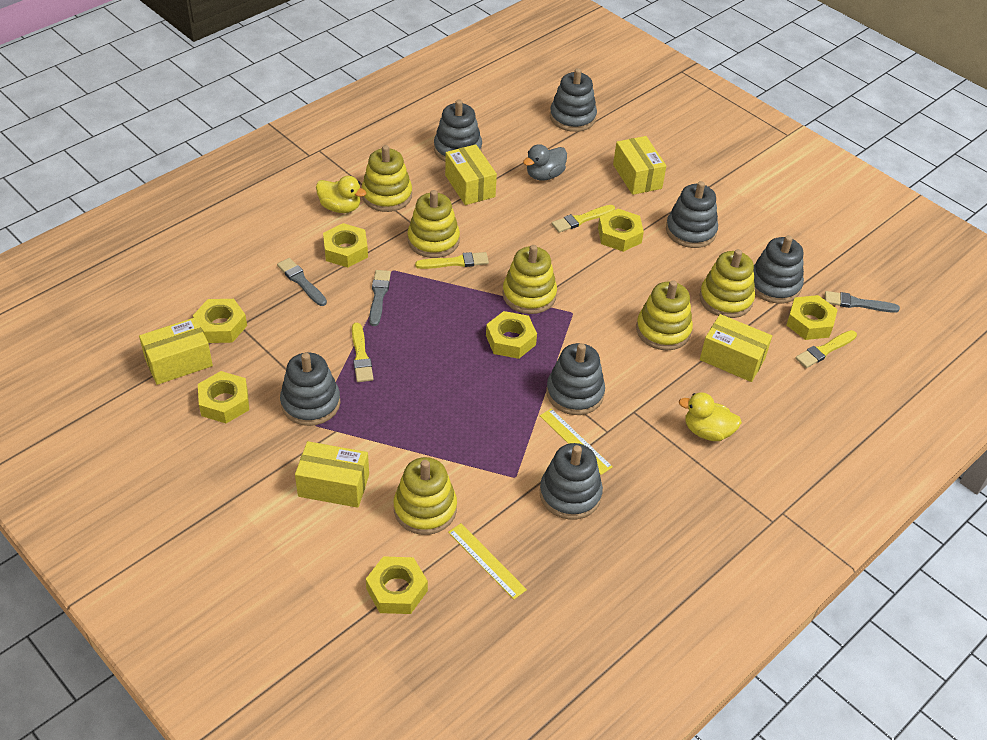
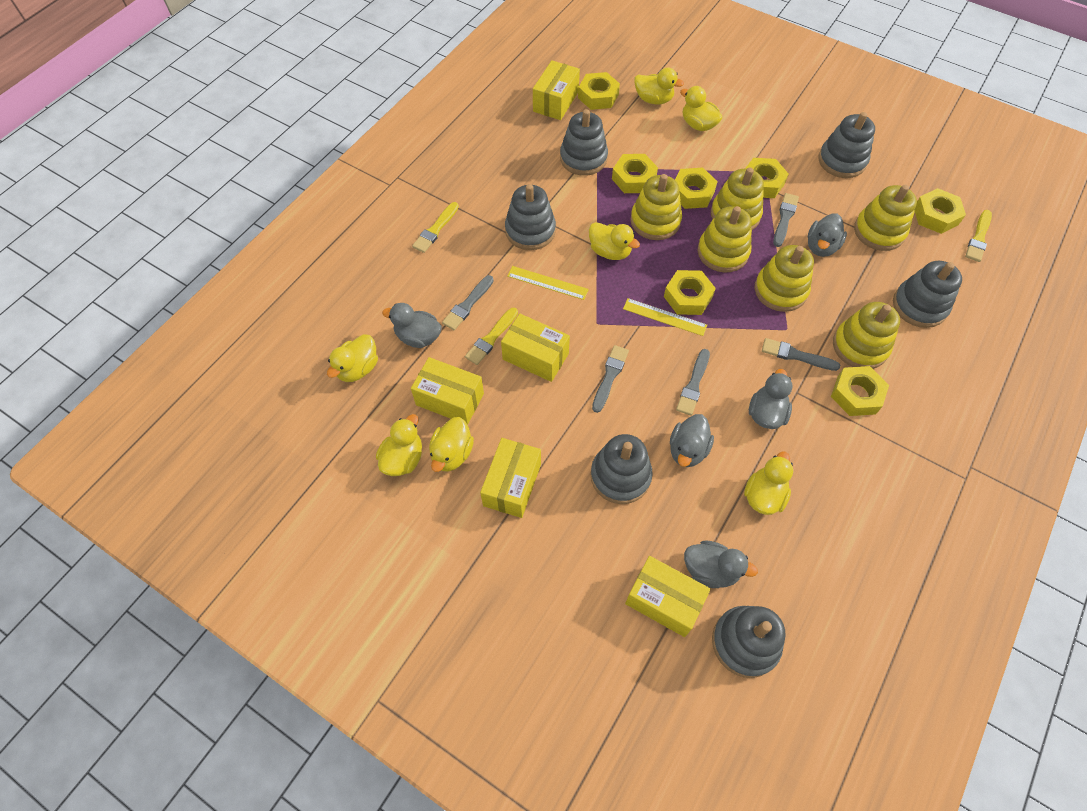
grey brush: 3 -> 5
grey duck: 1 -> 5
grey stacking toy: 7 -> 6
yellow brush: 4 -> 3
yellow duck: 2 -> 7

